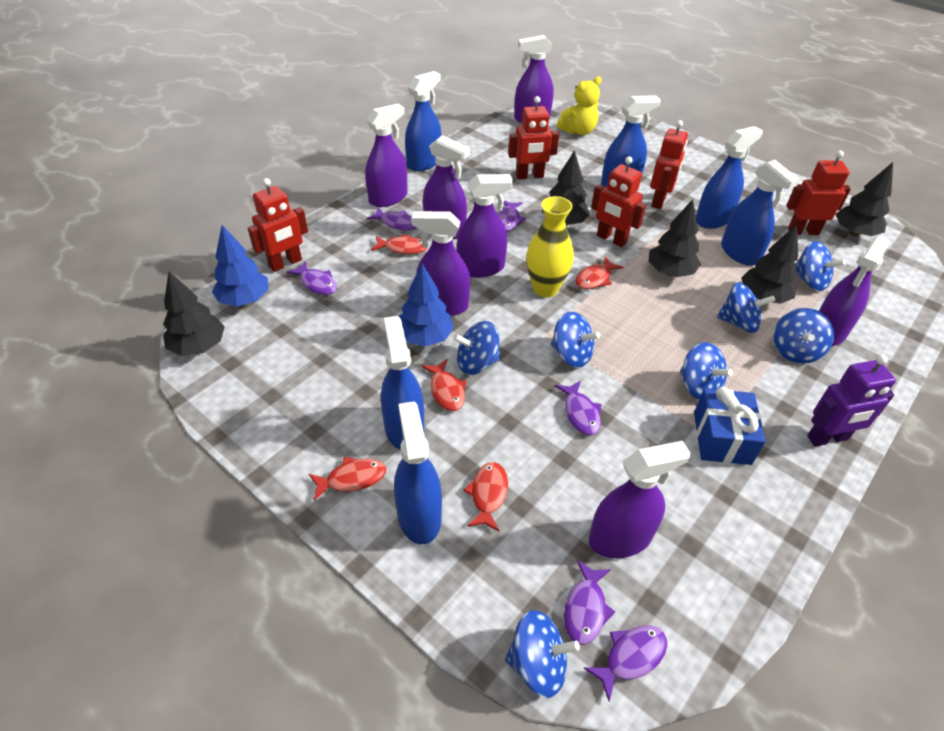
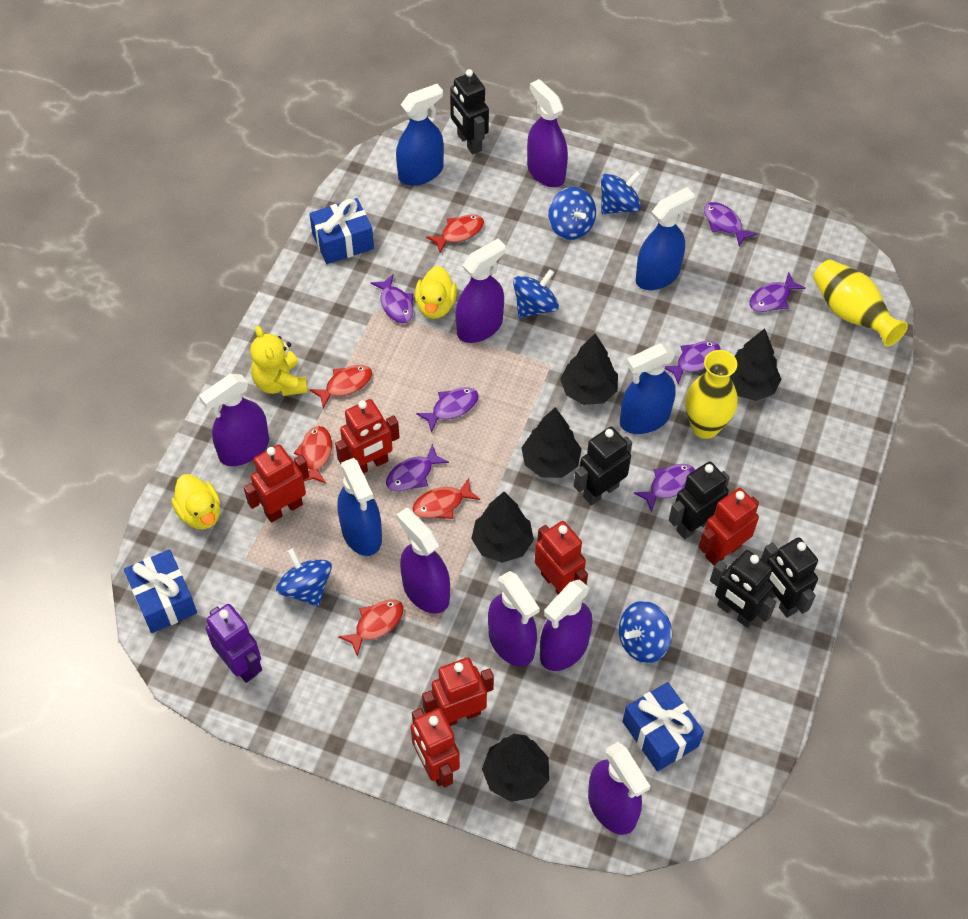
black robot: 0 -> 5
blue gift: 1 -> 3
blue spinning top: 7 -> 5
blue spray bottle: 6 -> 4
blue tree: 2 -> 0
purple fish: 6 -> 7
red robot: 5 -> 6
yellow duck: 0 -> 2
yellow vase: 1 -> 2

